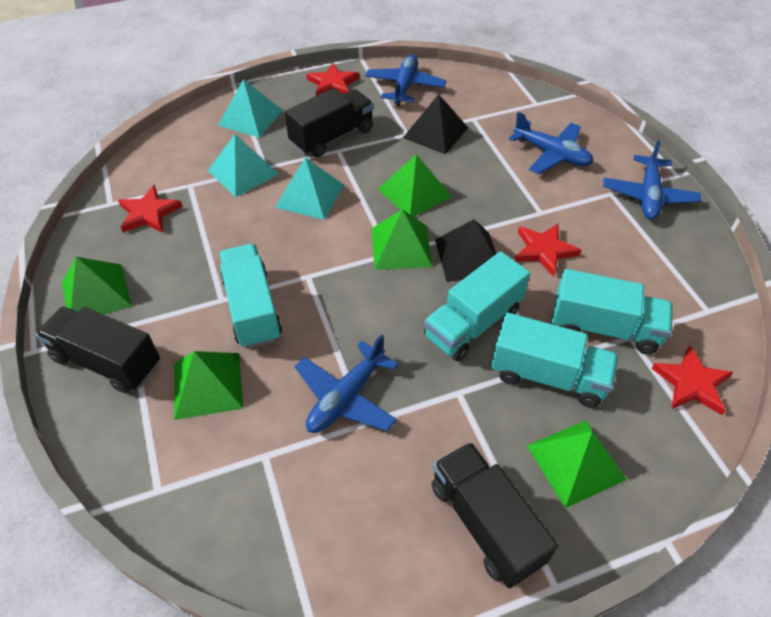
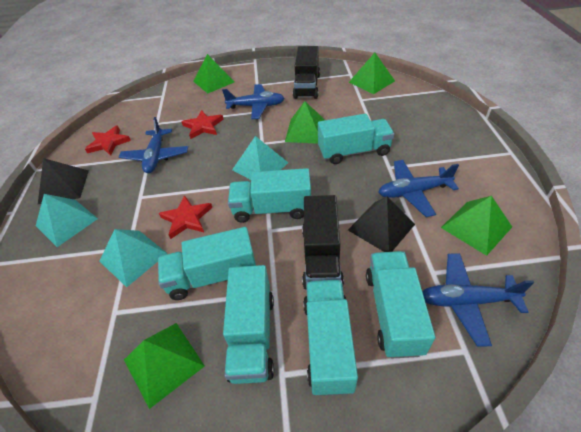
black truck: 3 -> 2
red star: 4 -> 3
turquoise truck: 4 -> 6

